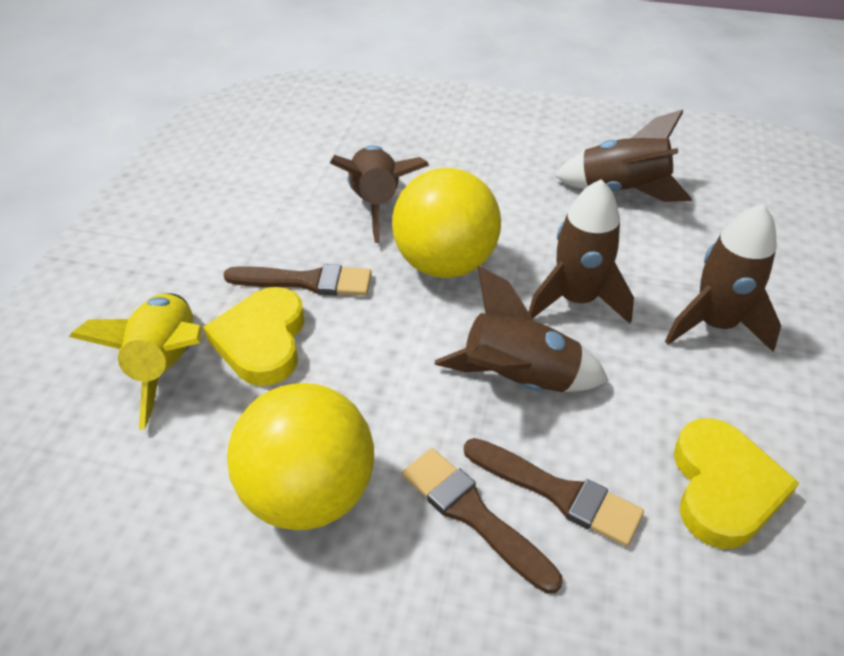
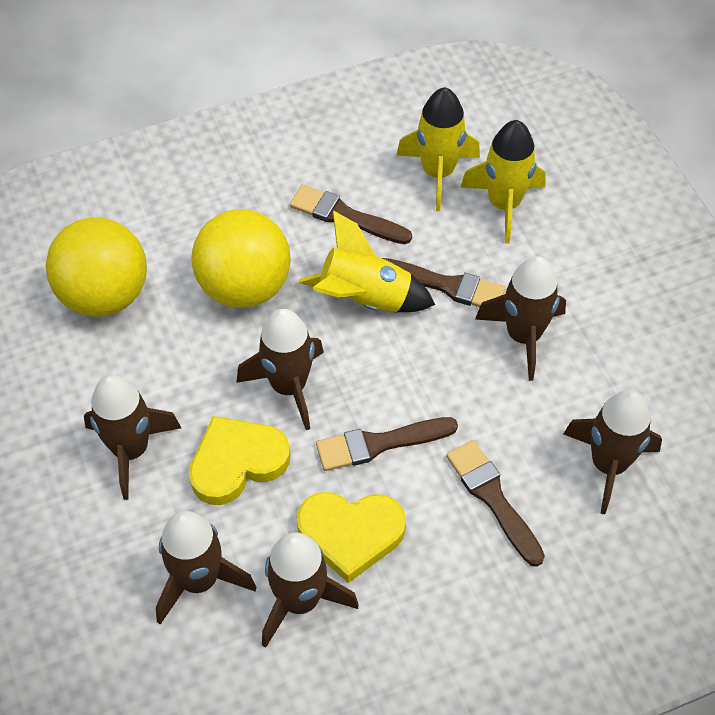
brown brush: 3 -> 4
brown rocket: 5 -> 6
yellow rocket: 1 -> 3

